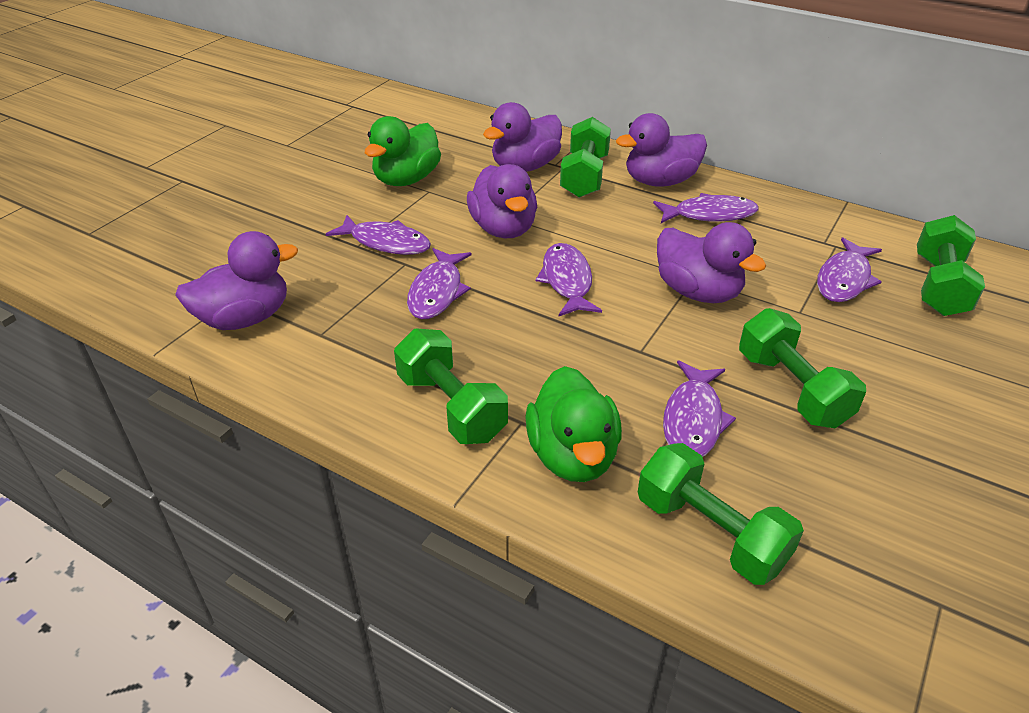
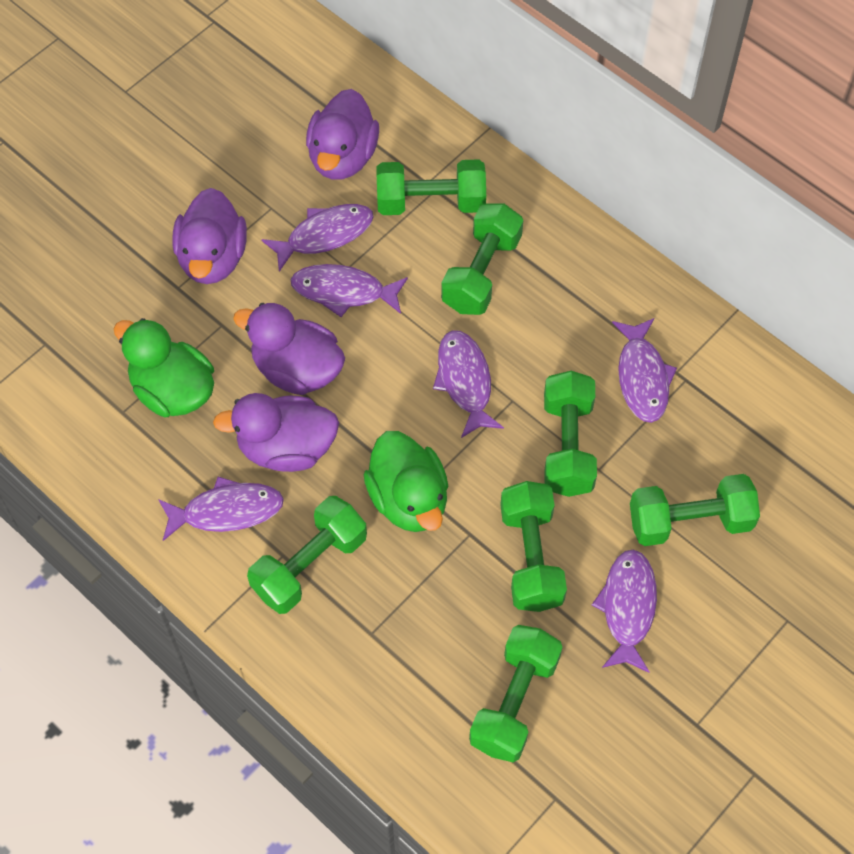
green dumbbell: 5 -> 7
purple duck: 5 -> 4

